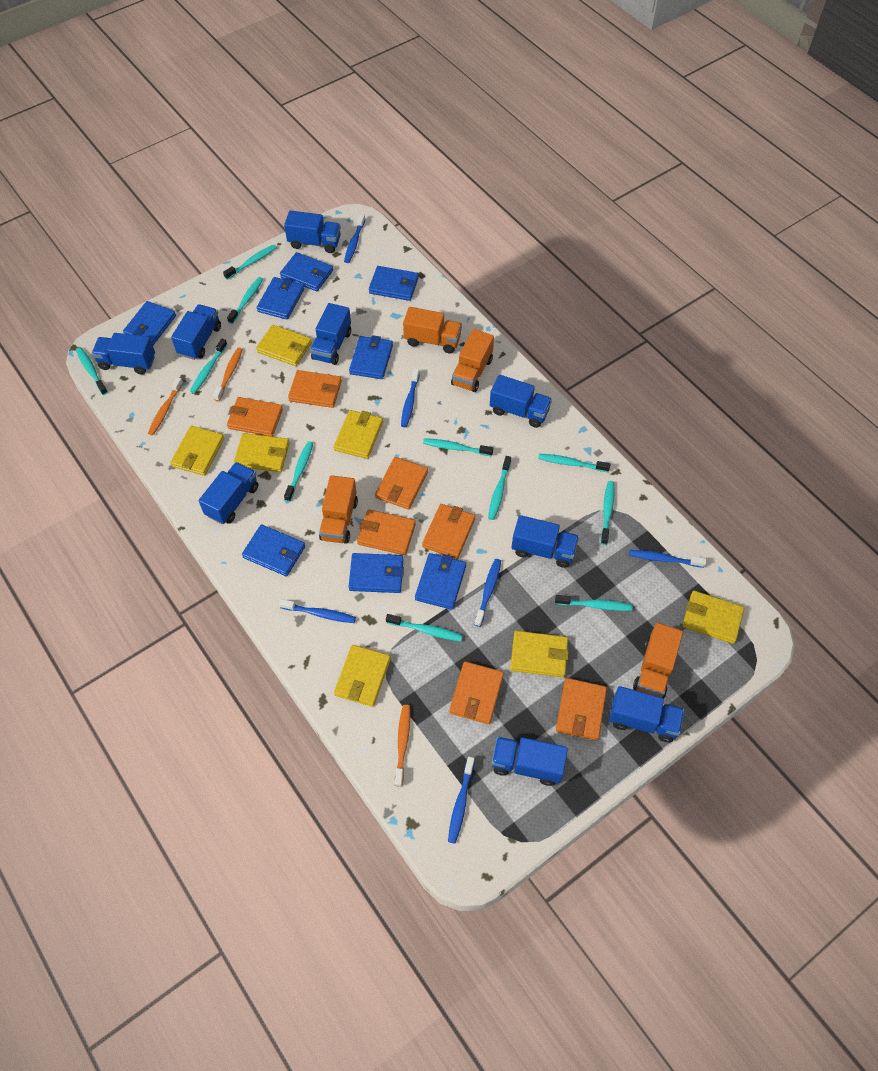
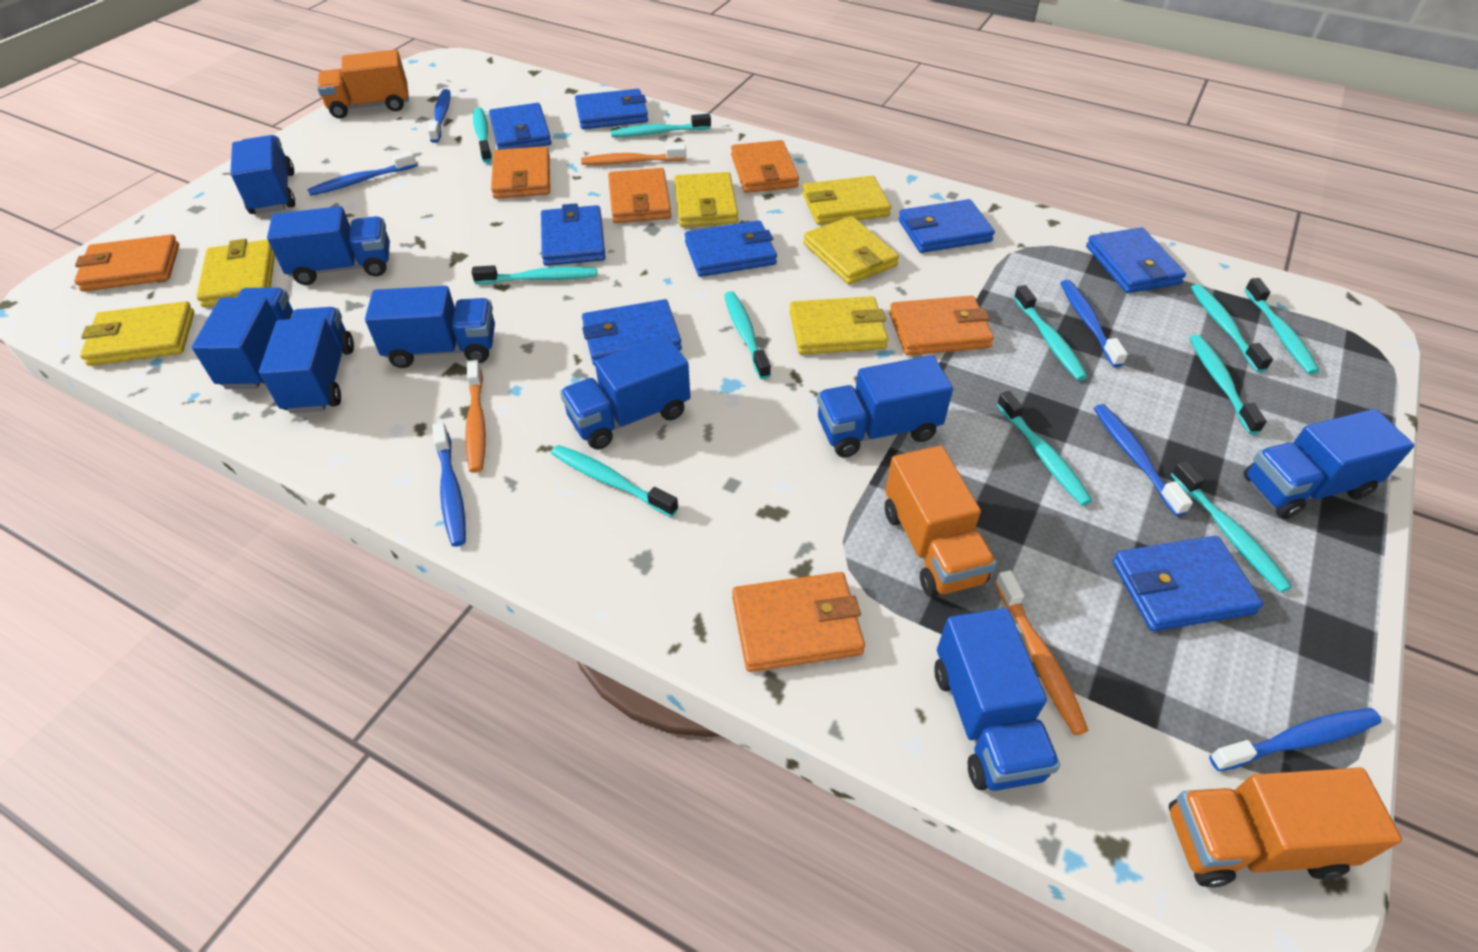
orange truck: 4 -> 3
orange wallet: 7 -> 6
yellow wallet: 7 -> 6

